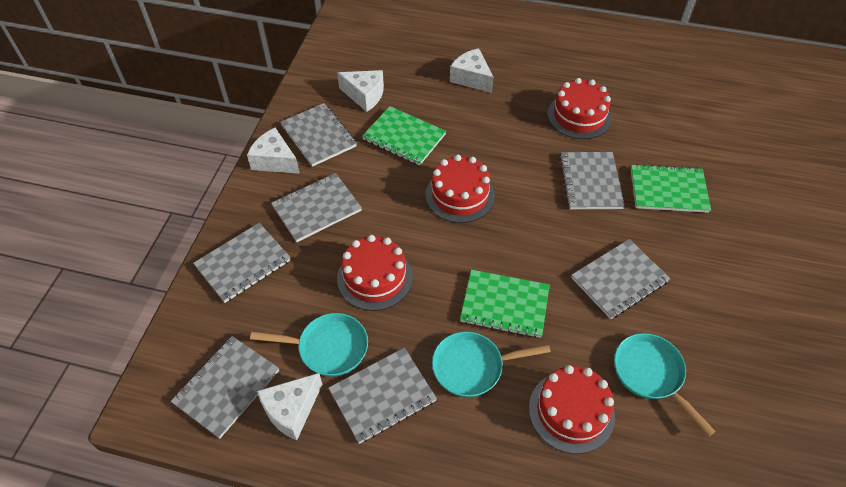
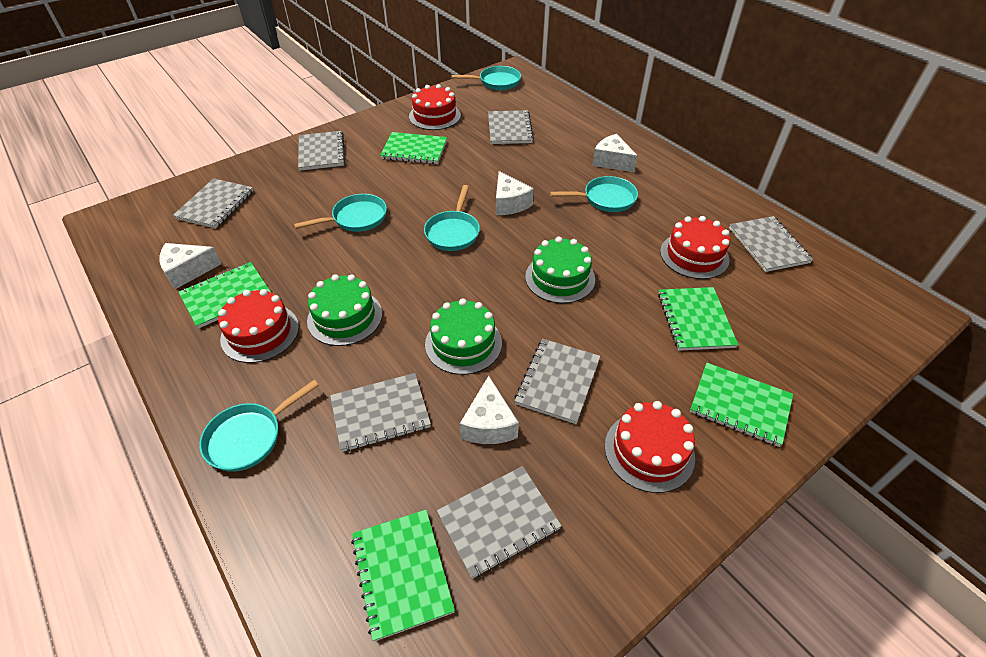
green cake: 0 -> 3
green notebook: 3 -> 5
turquoise pan: 3 -> 5

